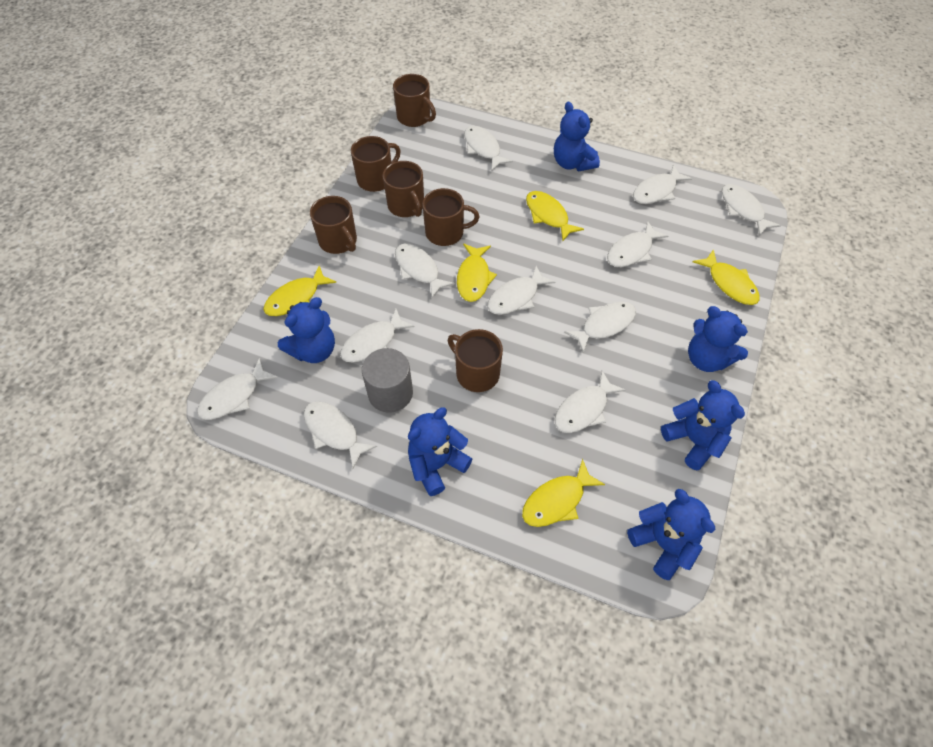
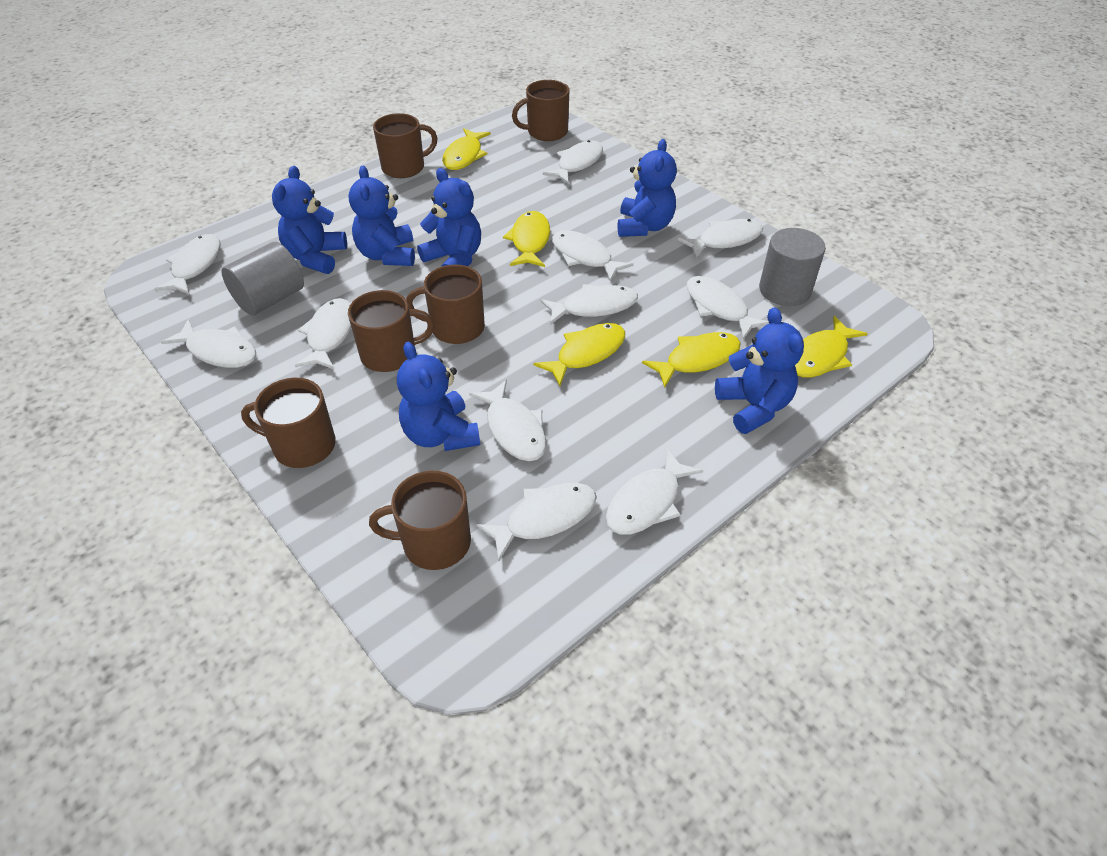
grey cylinder: 1 -> 2

